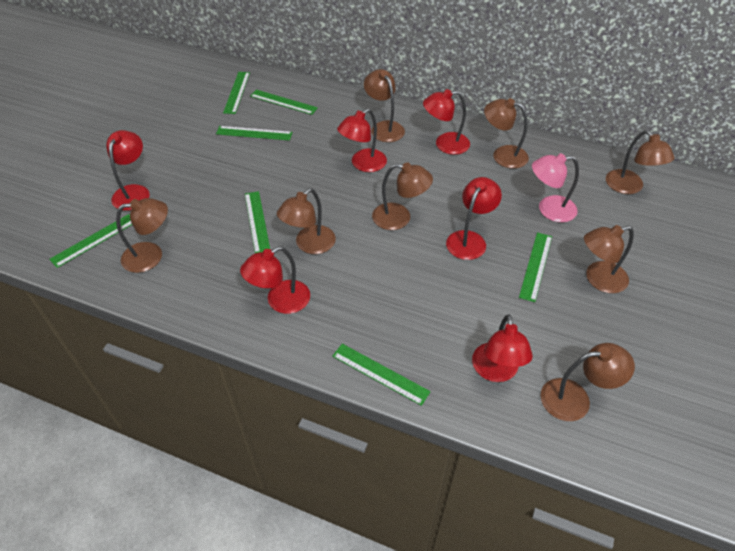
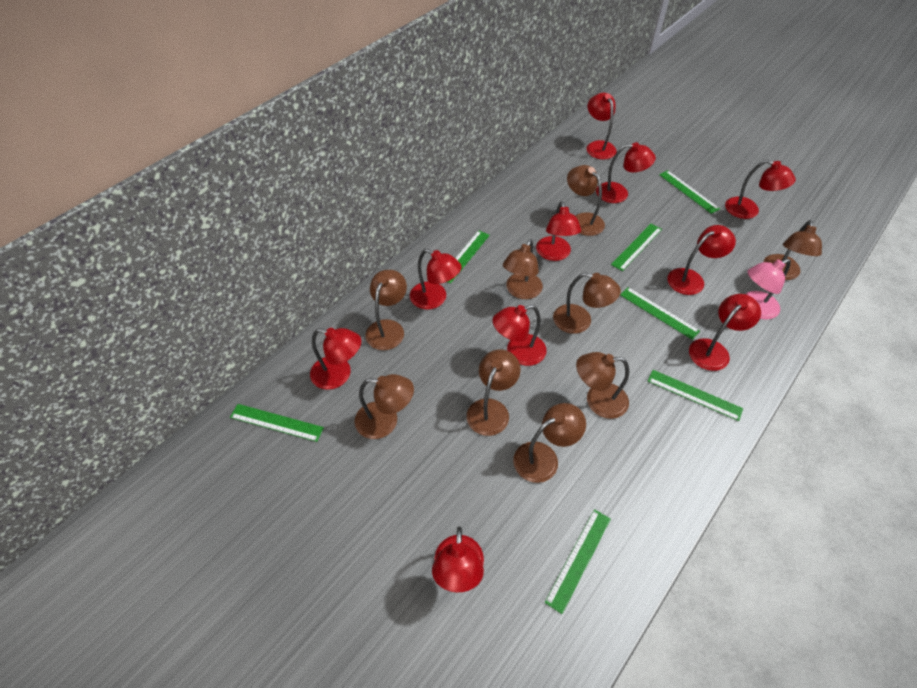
brown lamp: 8 -> 9
red lamp: 6 -> 10

